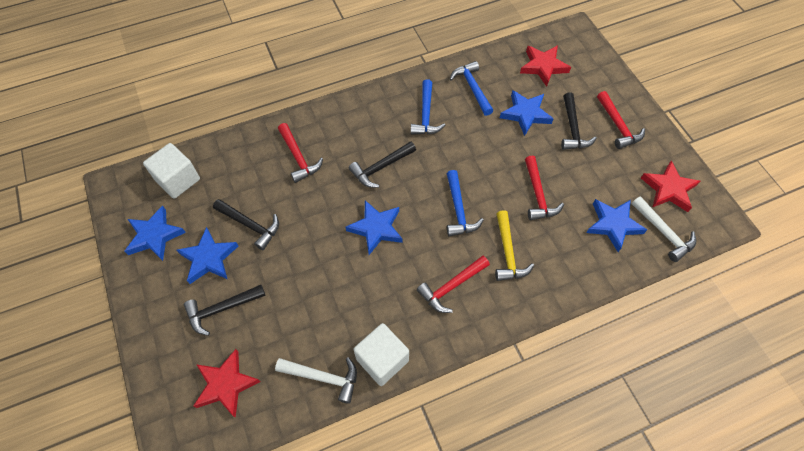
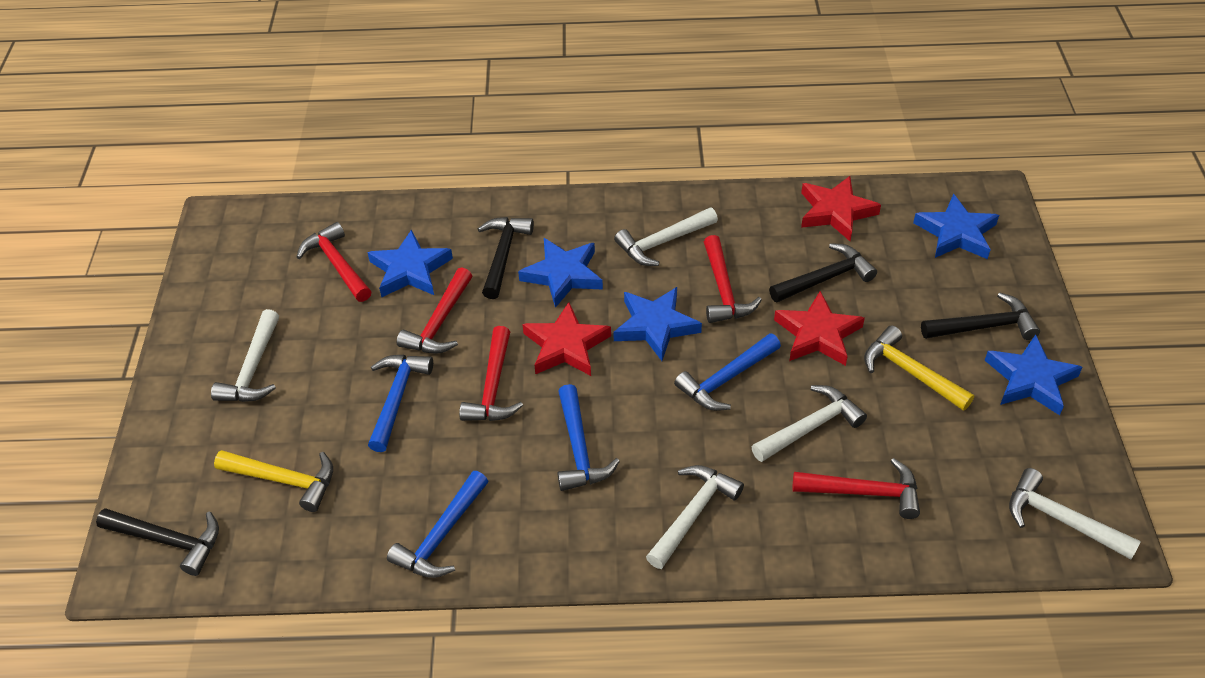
blue hammer: 3 -> 4
red hammer: 4 -> 5
white cube: 2 -> 0
white hammer: 2 -> 5
yellow hammer: 1 -> 2

